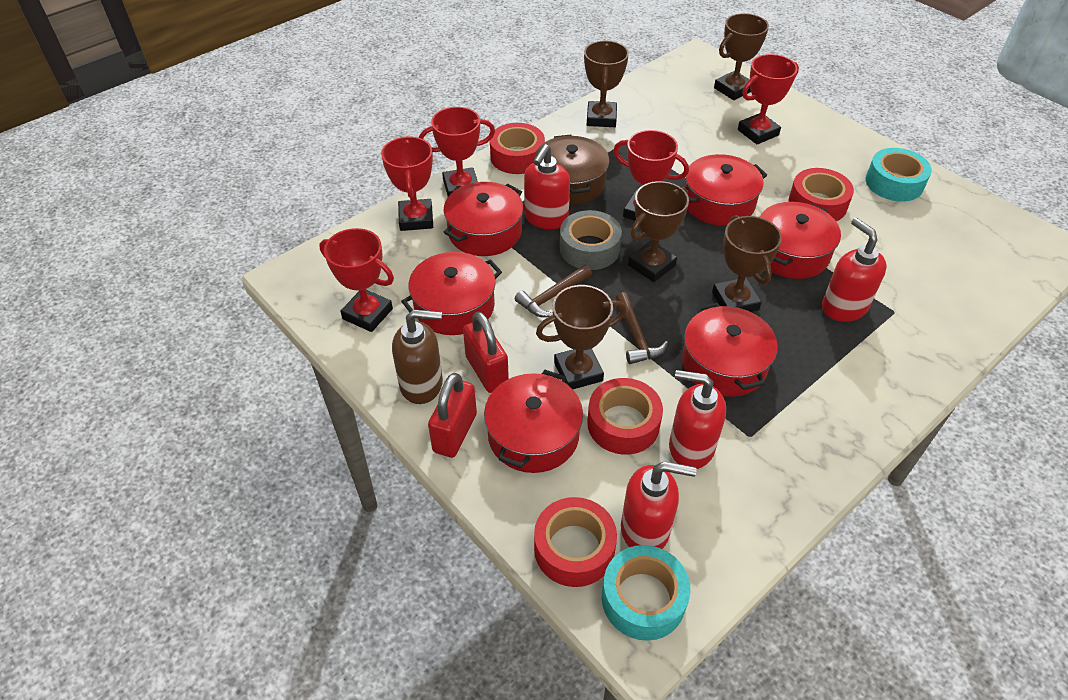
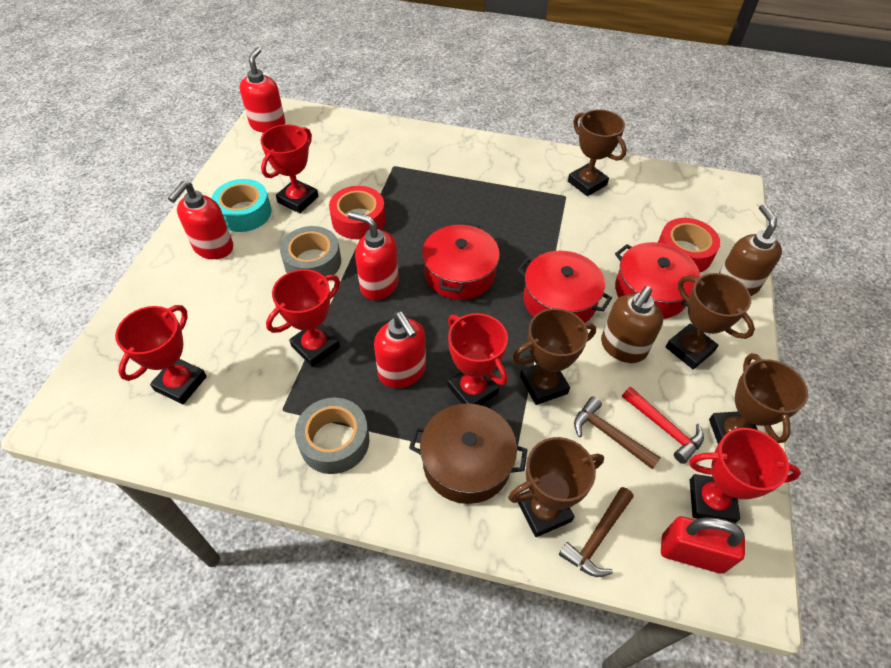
brown soap dispenser: 1 -> 2
grey tape: 1 -> 2
red hammer: 0 -> 1
red padlock: 2 -> 1
red pot: 6 -> 3
red tape: 4 -> 2
turquoise tape: 2 -> 1

